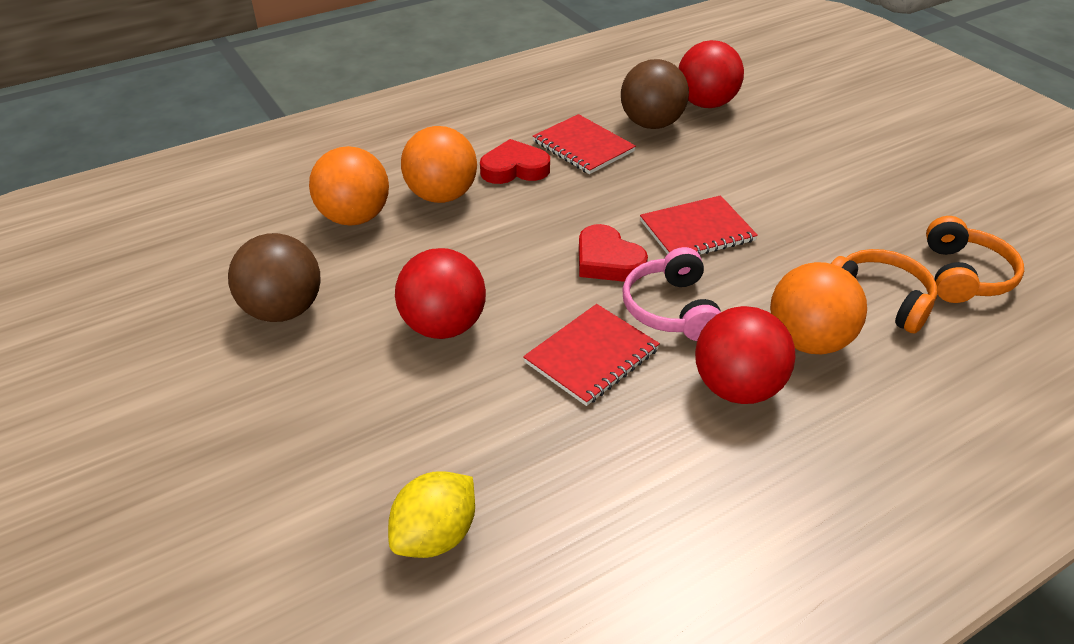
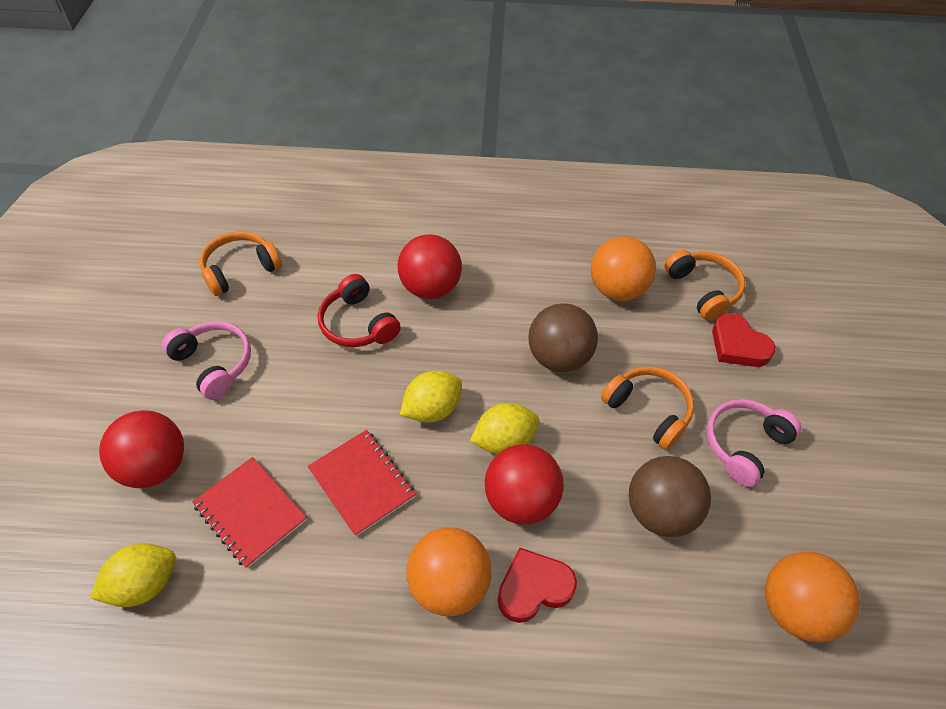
orange headphones: 2 -> 3
pink headphones: 1 -> 2
red headphones: 0 -> 1
red notebook: 3 -> 2
yellow lemon: 1 -> 3

